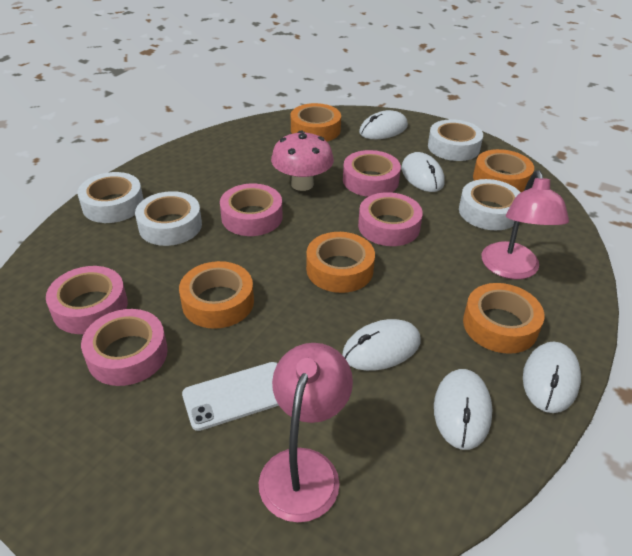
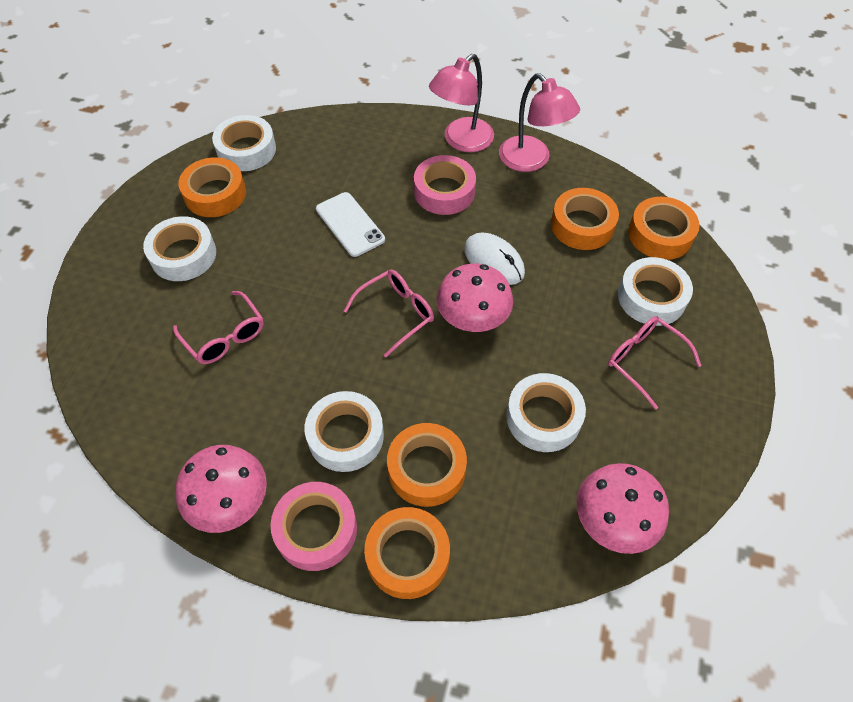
pink glasses: 0 -> 3
pink mushroom: 1 -> 3
pink tape: 5 -> 2
white mouse: 5 -> 1
white tape: 4 -> 5

